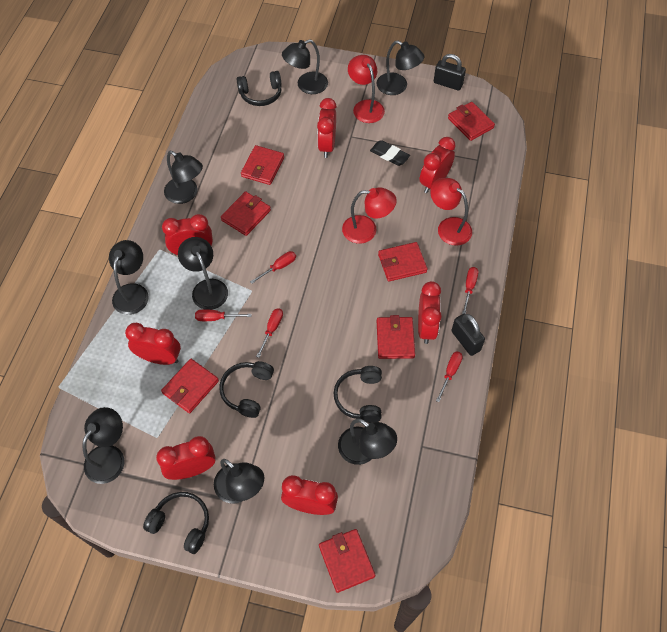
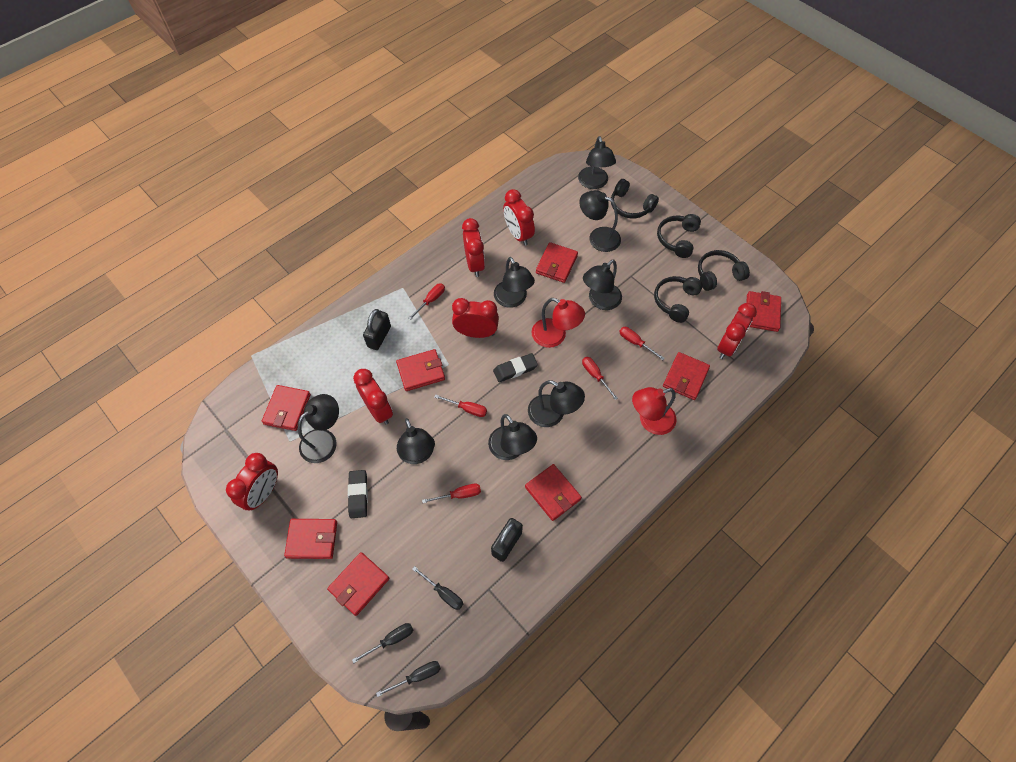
black eraser: 1 -> 2
black screwdriver: 0 -> 3
red clock: 7 -> 6
red lamp: 3 -> 2
red wallet: 7 -> 8

